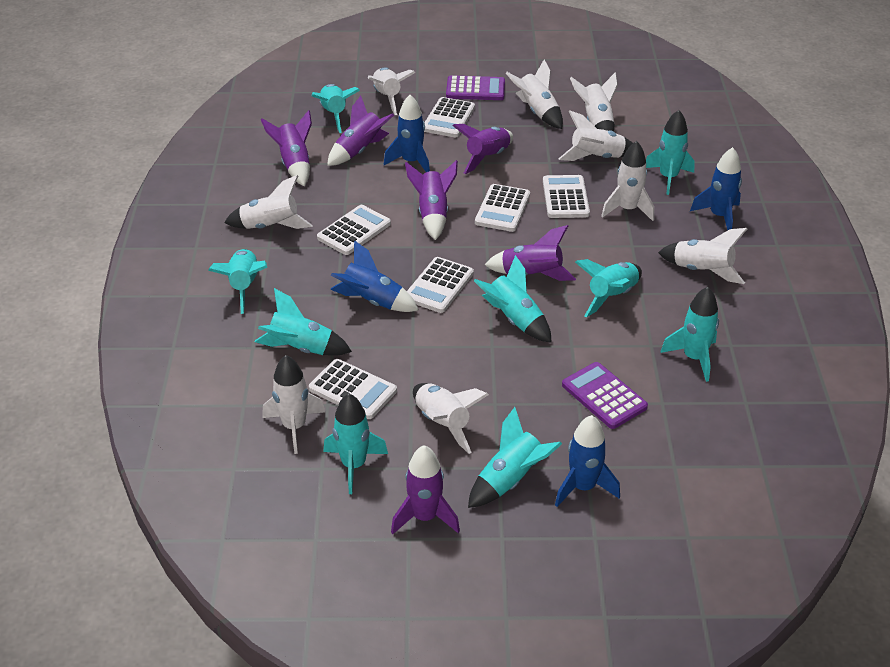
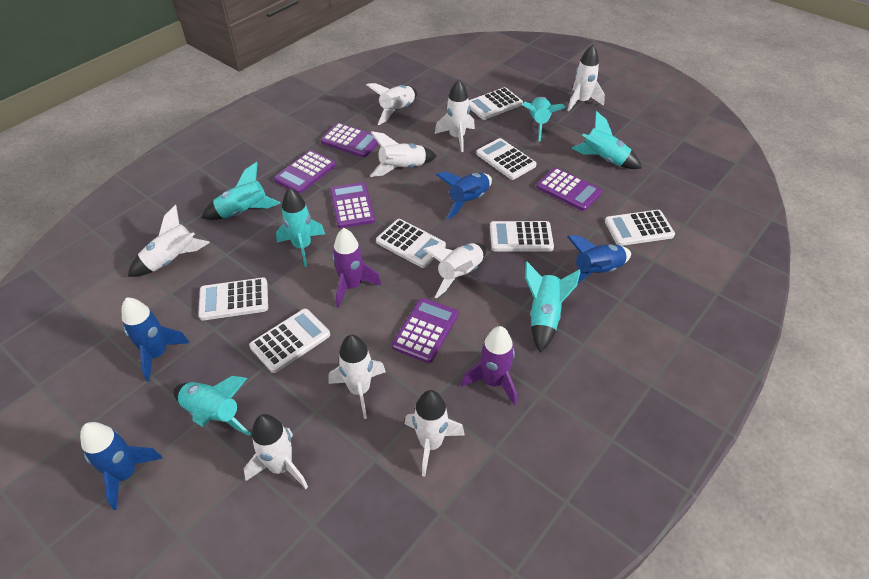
purple calculator: 2 -> 5
purple rocket: 6 -> 2
turquoise rocket: 9 -> 6
white calculator: 6 -> 7

